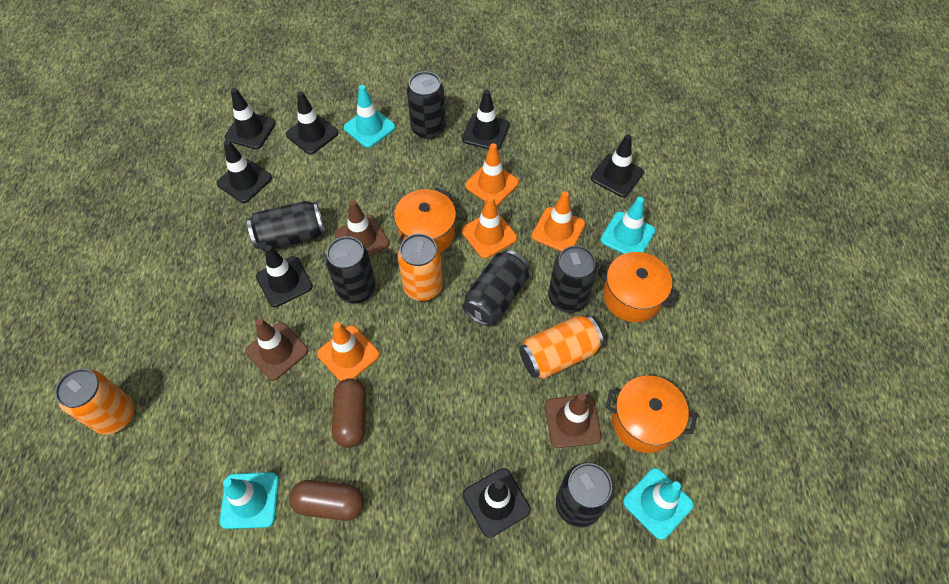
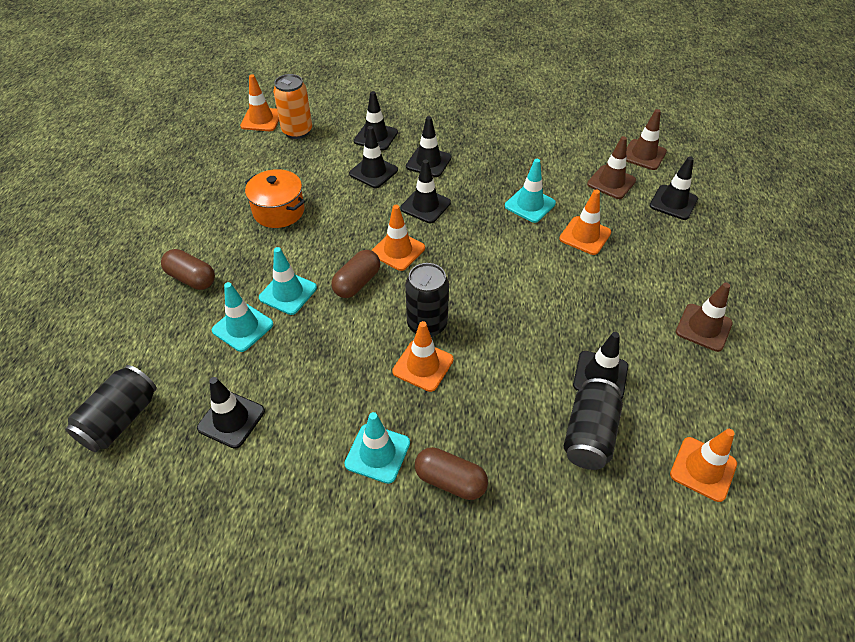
black can: 6 -> 3
brown capsule: 2 -> 3
orange can: 3 -> 1
orange pot: 3 -> 1
orange traffic cone: 4 -> 5

